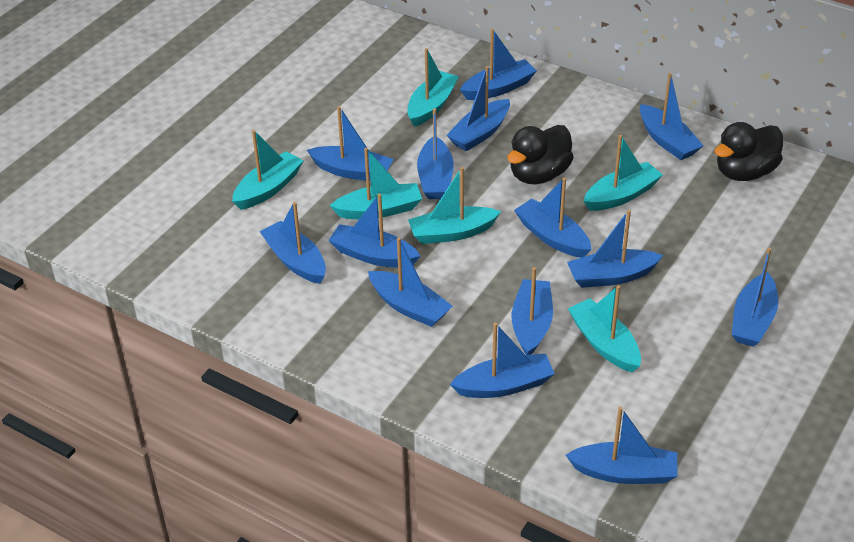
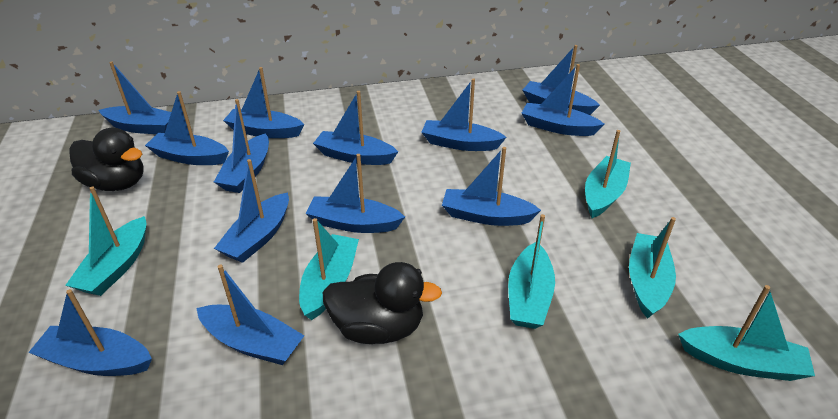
blue boat: 14 -> 13

